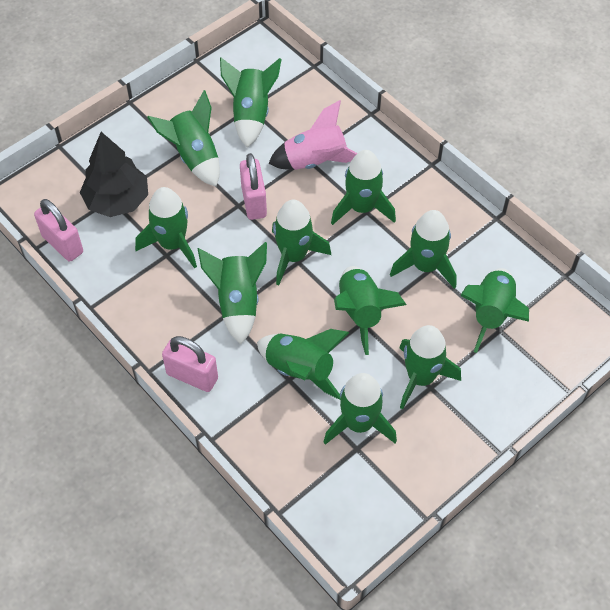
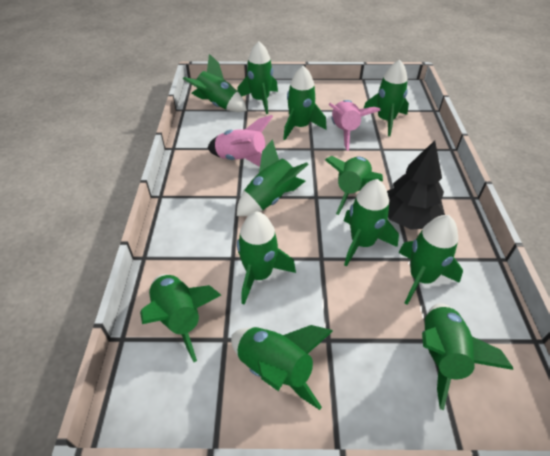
pink padlock: 3 -> 0
pink rocket: 1 -> 2

